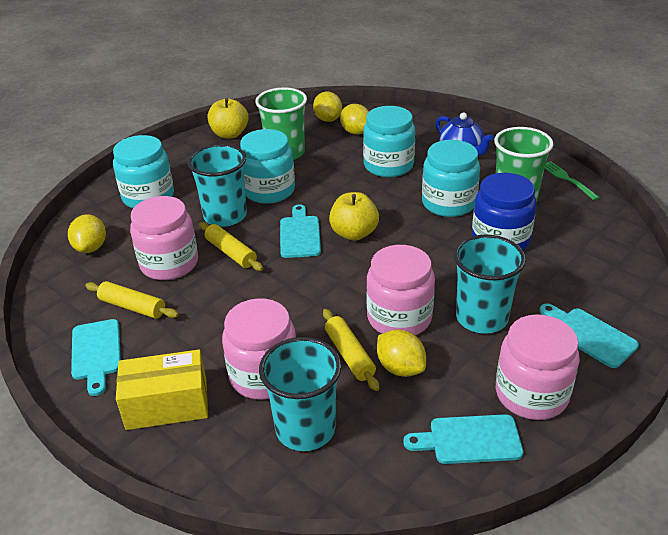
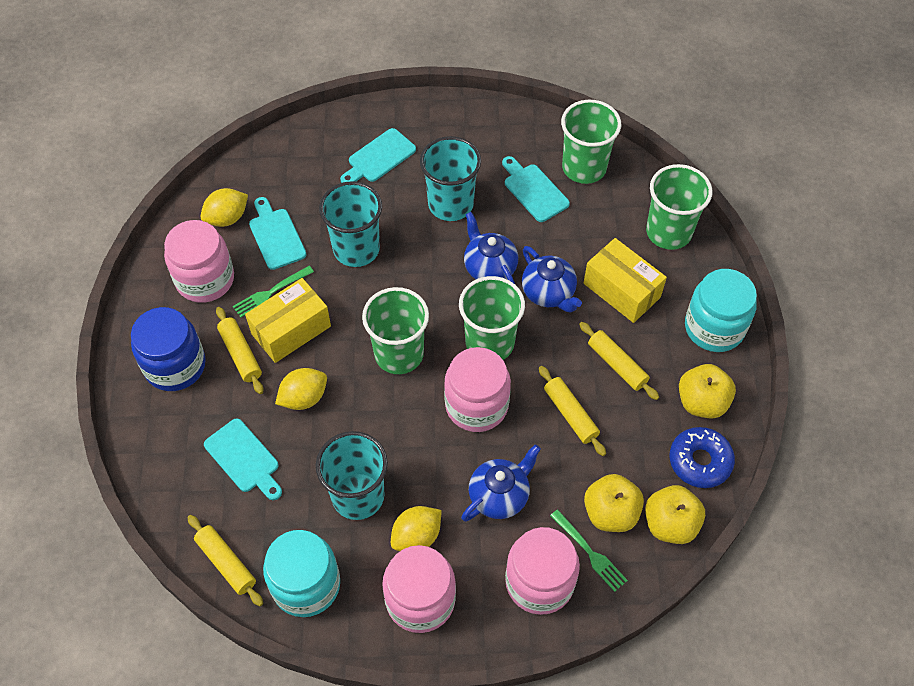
blue donut: 0 -> 1
blue teapot: 1 -> 3
green cup: 2 -> 4
green fork: 1 -> 2
turquoise jar: 4 -> 2
yellow apple: 2 -> 3
yellow box: 1 -> 2
yellow lemon: 4 -> 3
yellow rolling pin: 3 -> 4

